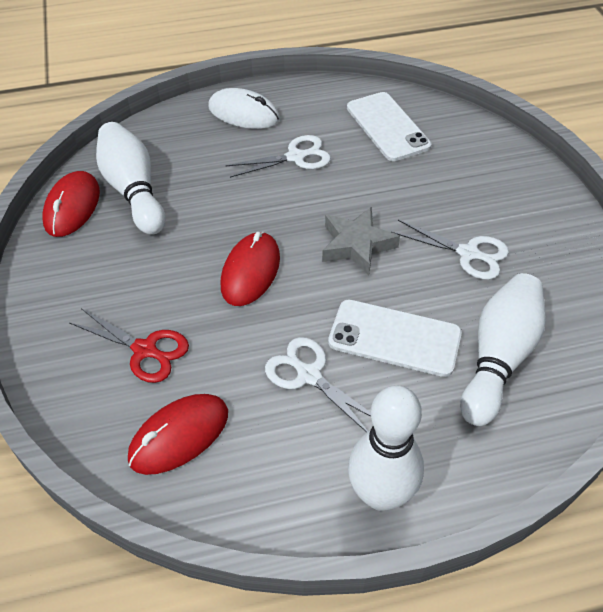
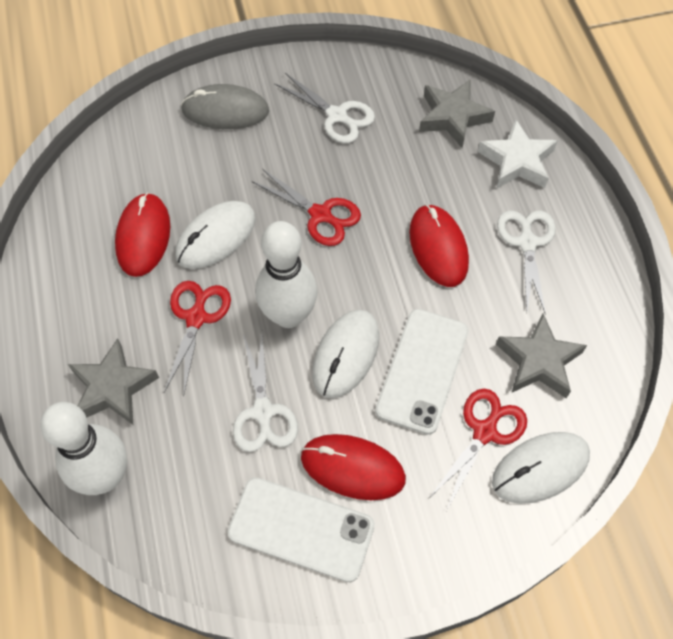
grey mouse: 0 -> 1
grey star: 1 -> 3
red scissors: 1 -> 3
white bowling pin: 3 -> 2
white mouse: 1 -> 3
white star: 0 -> 1

